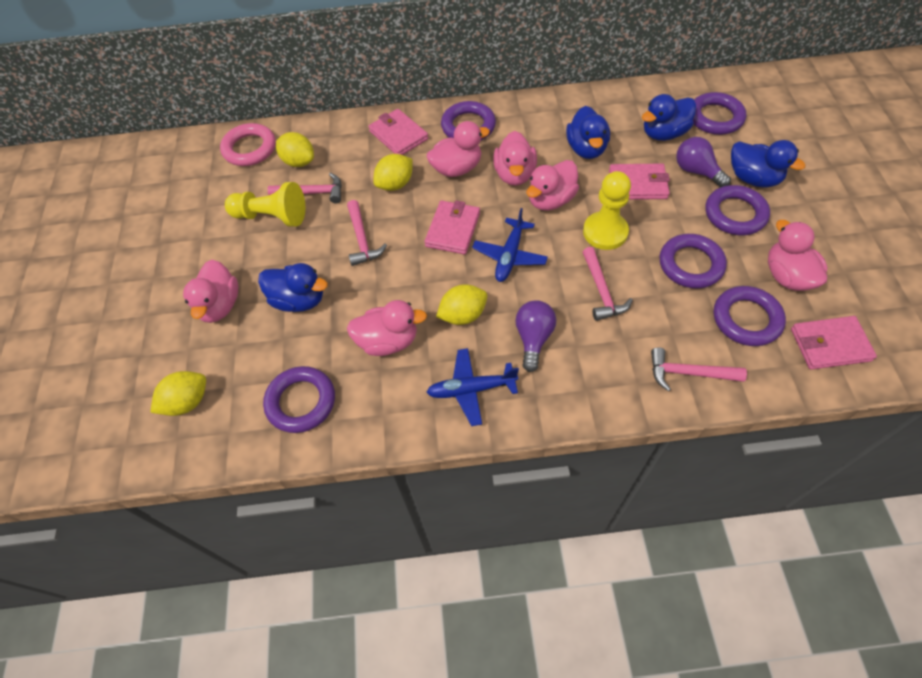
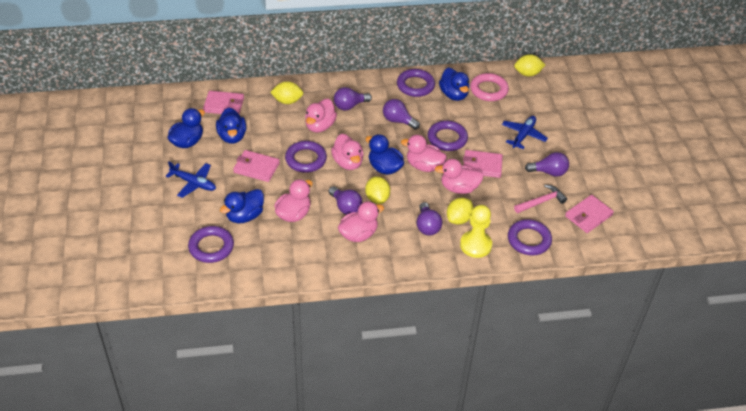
blue duck: 4 -> 5
pink hammer: 4 -> 1
purple light bulb: 2 -> 5
purple ring: 6 -> 5
yellow pawn: 2 -> 1

